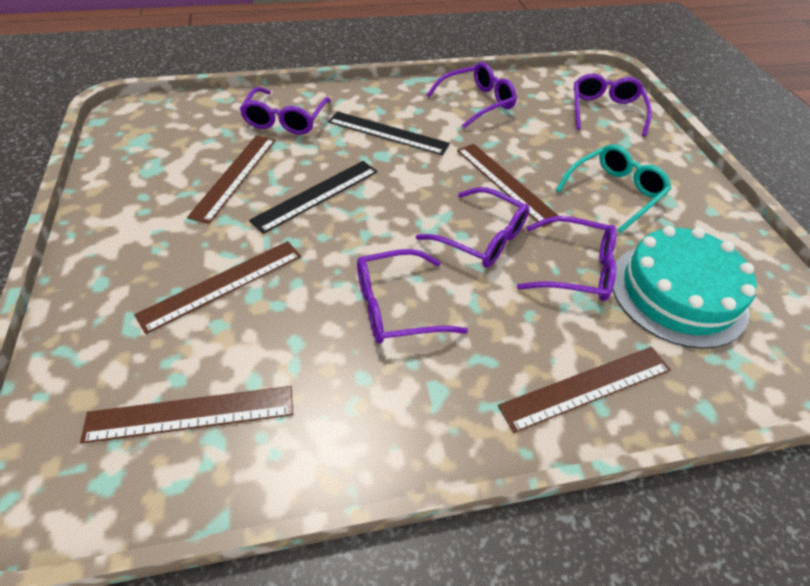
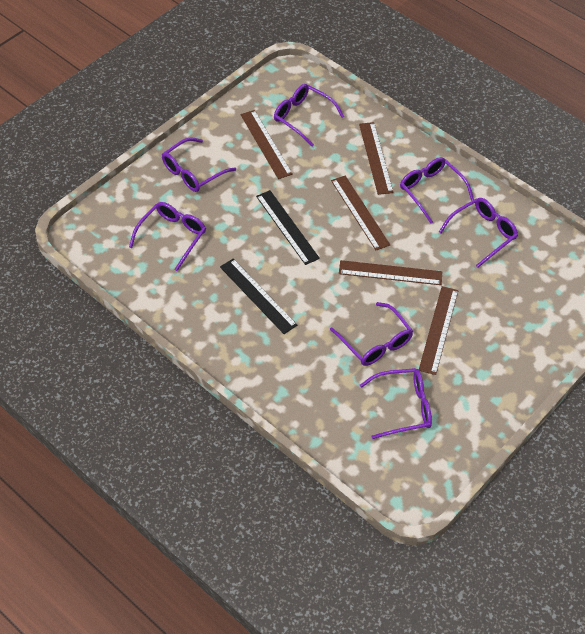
purple glasses: 6 -> 7
turquoise cake: 1 -> 0
turquoise glasses: 1 -> 0

